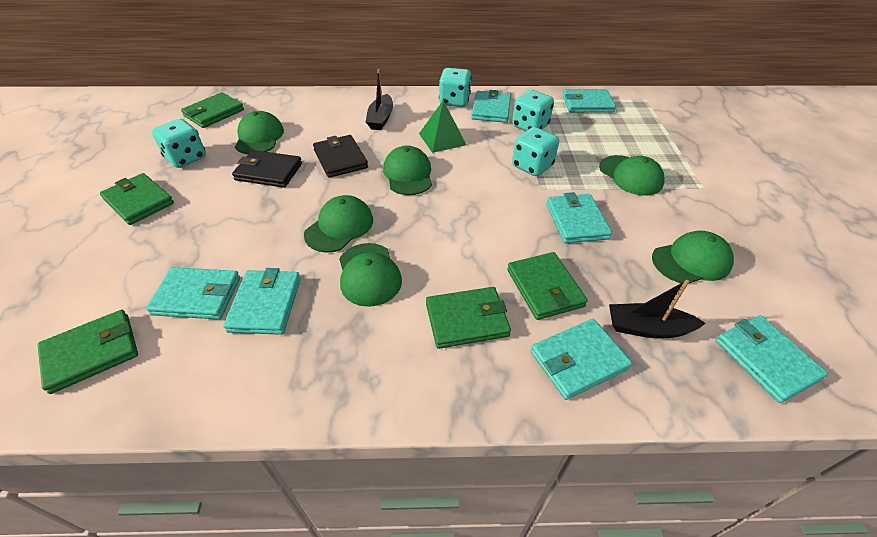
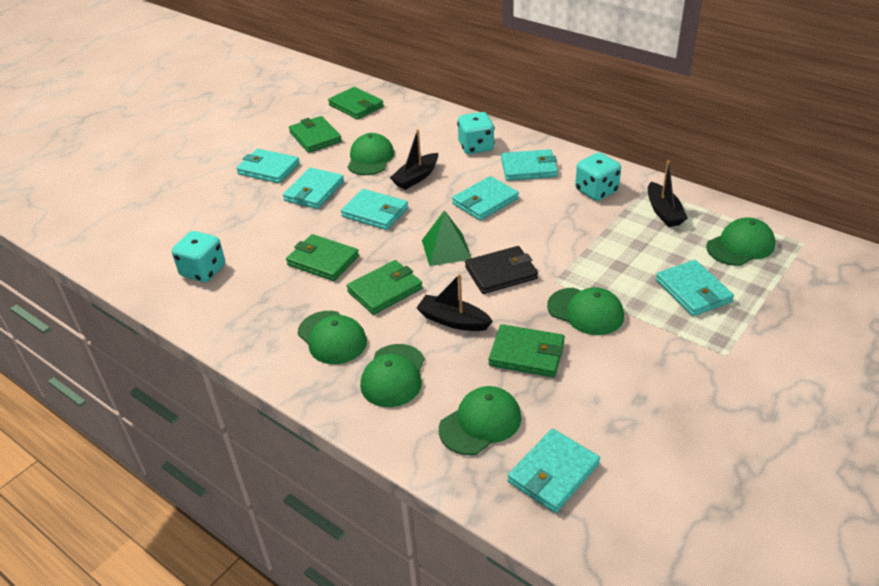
black boat: 2 -> 3
black wallet: 2 -> 1
turquoise dice: 4 -> 3

